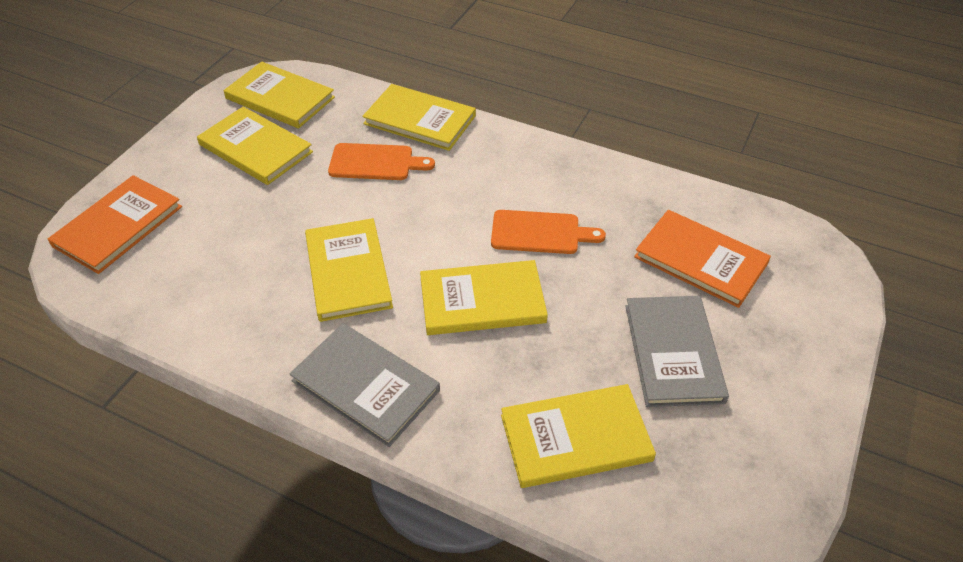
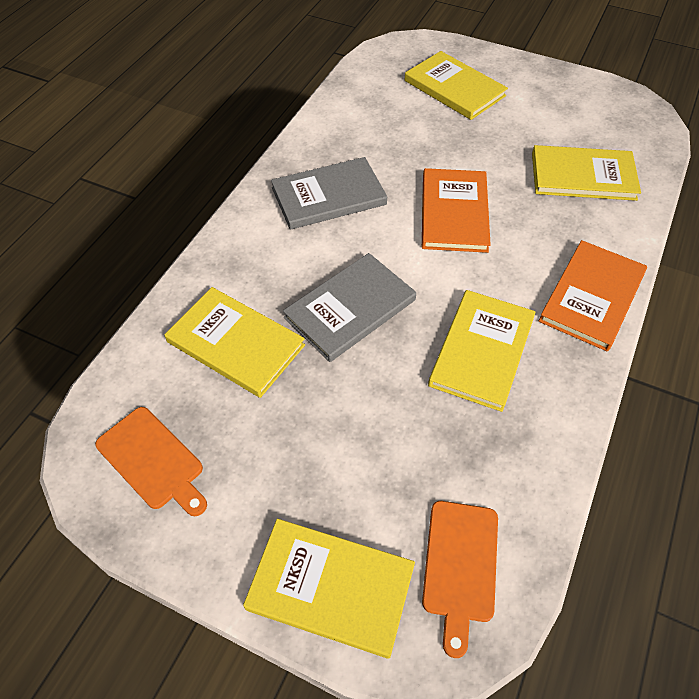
yellow book: 6 -> 5

